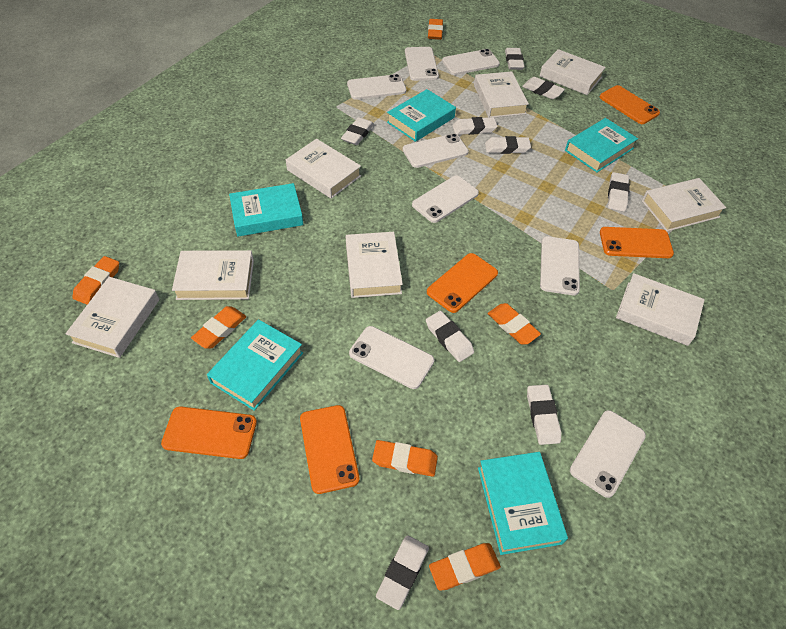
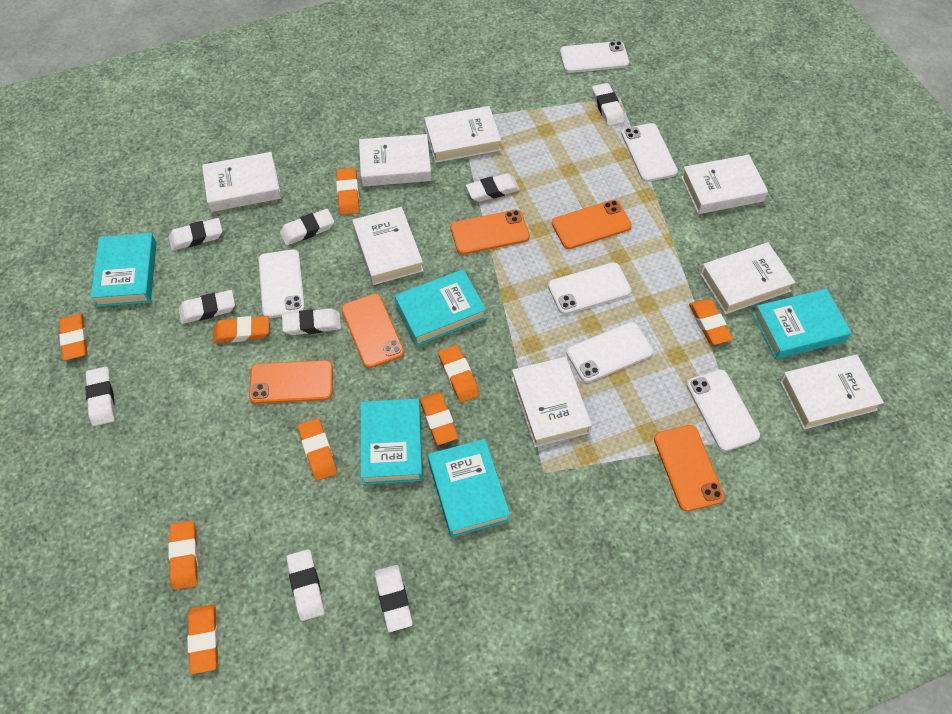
orange eraser: 6 -> 9
white phone: 8 -> 6

